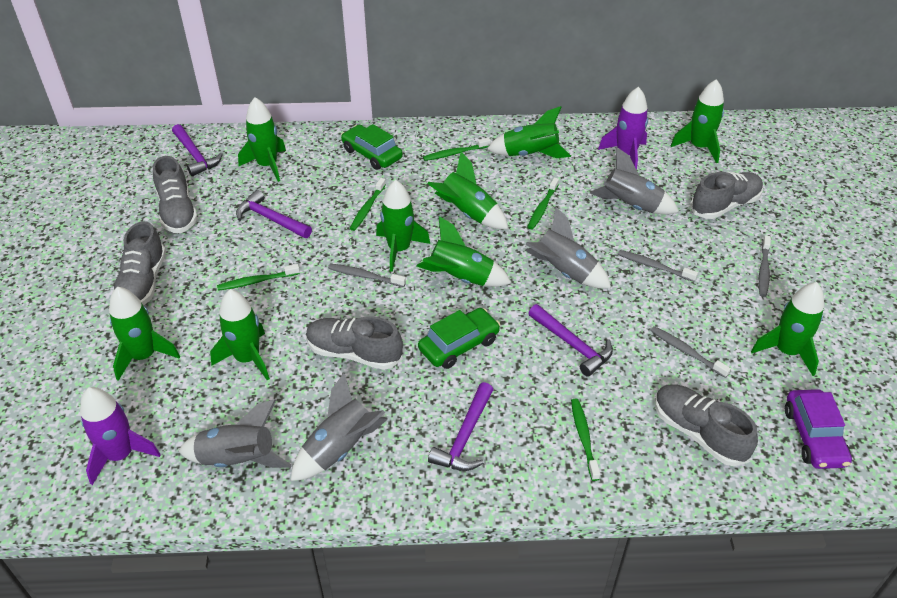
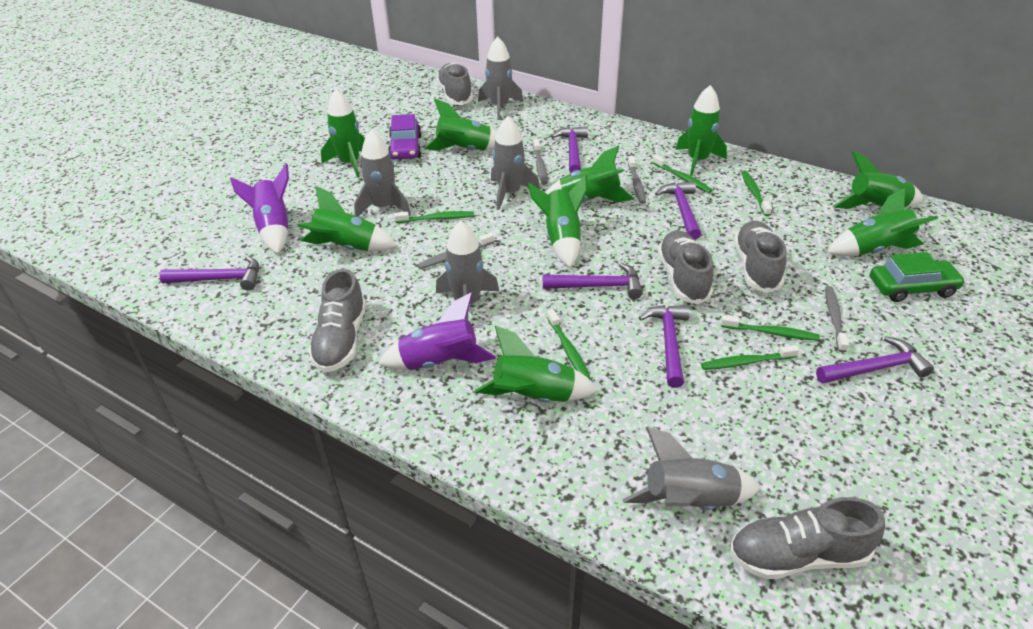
green car: 2 -> 1
green toothbrush: 5 -> 6
grey rocket: 4 -> 5
purple hammer: 4 -> 6

